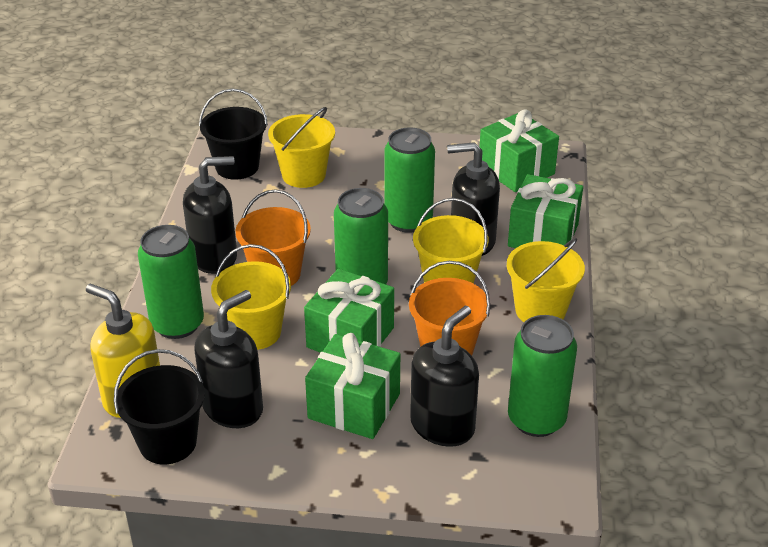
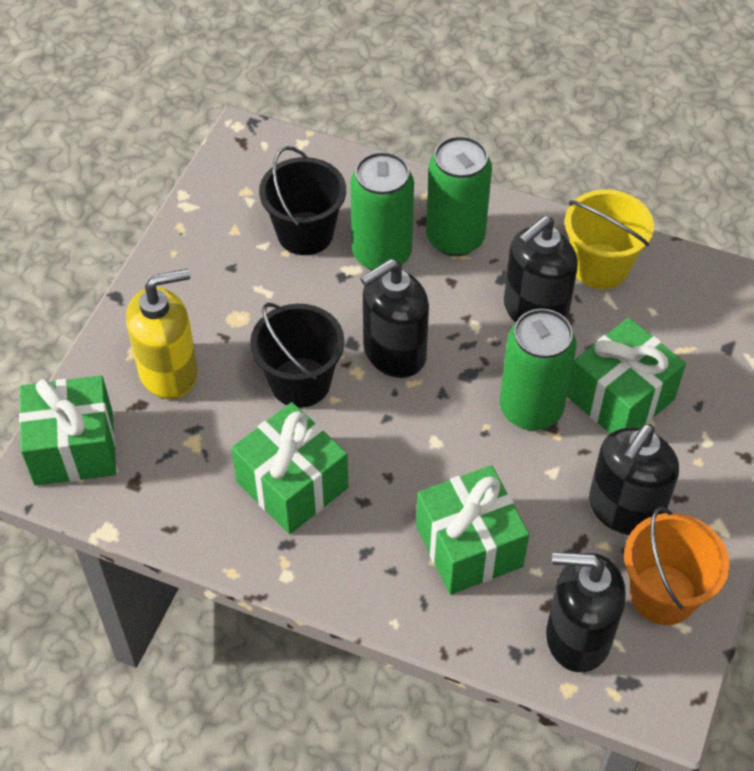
green can: 4 -> 3
orange bucket: 2 -> 1
yellow bucket: 4 -> 1

